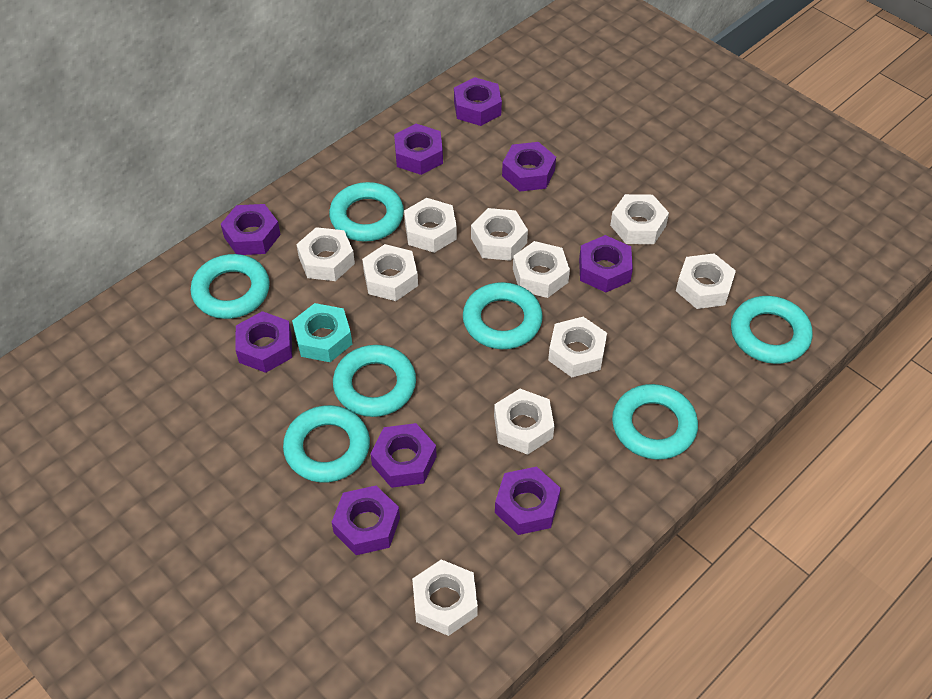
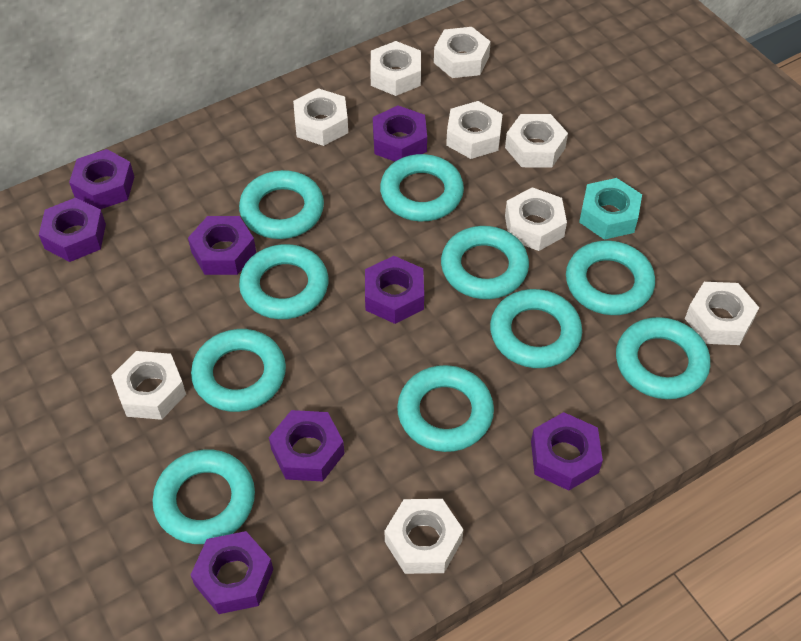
purple nut: 9 -> 8
turquoise ring: 7 -> 10
white nut: 10 -> 9

